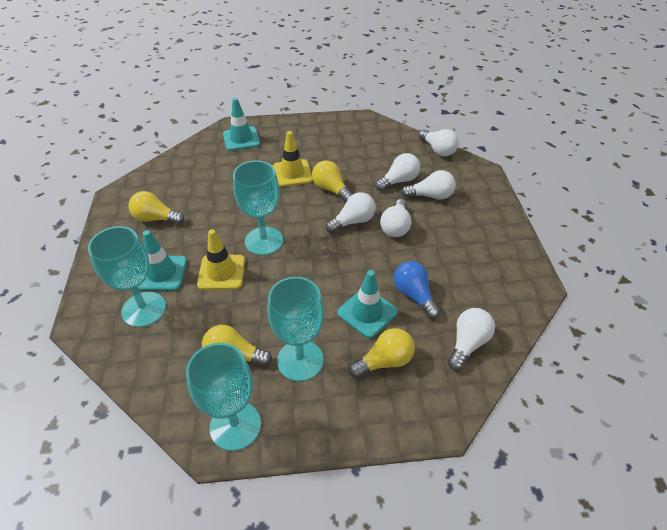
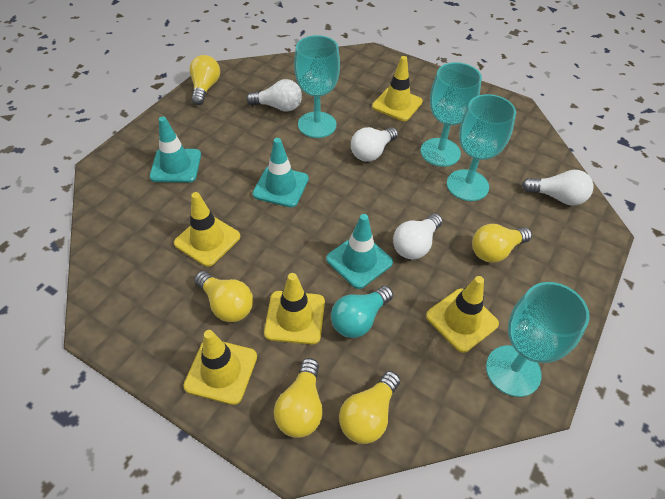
blue light bulb: 1 -> 0
turquoise light bulb: 0 -> 1
white light bulb: 6 -> 4
yellow light bulb: 4 -> 5
yellow traffic cone: 2 -> 5

